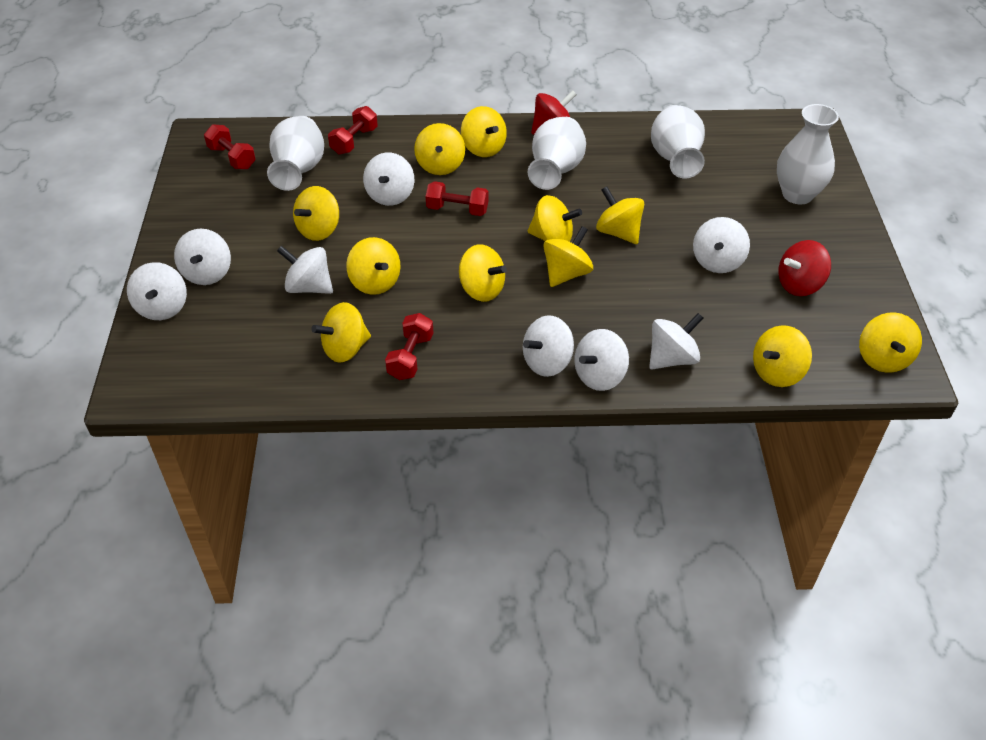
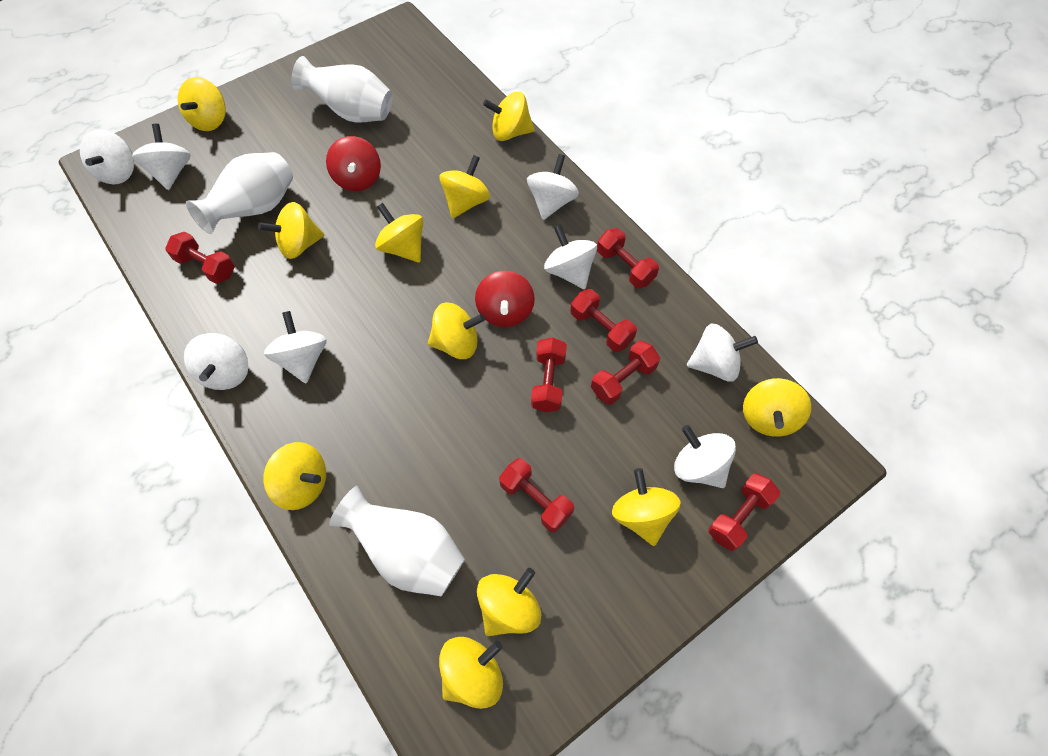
red dumbbell: 4 -> 7
white vase: 4 -> 3

